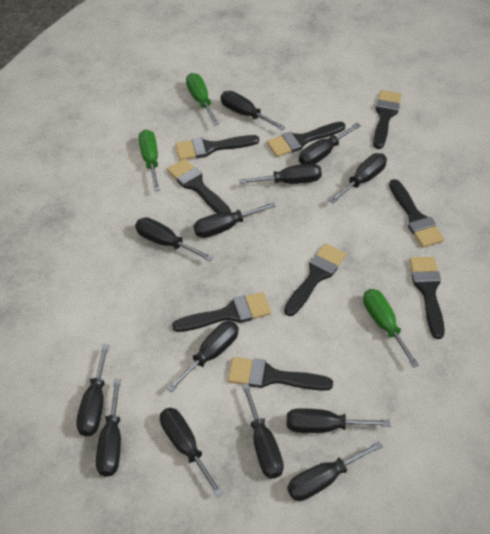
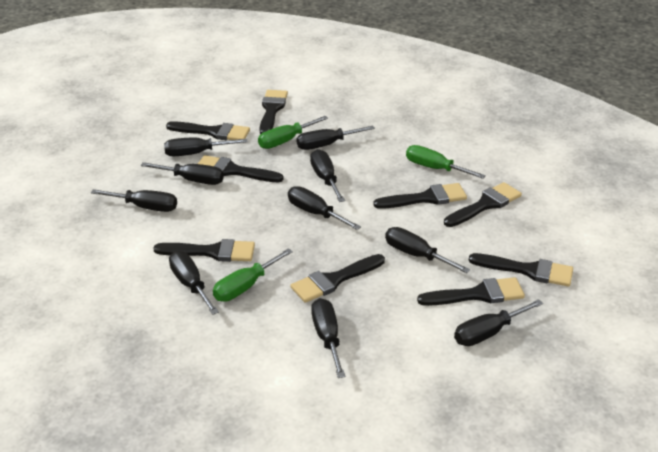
black screwdriver: 13 -> 10

